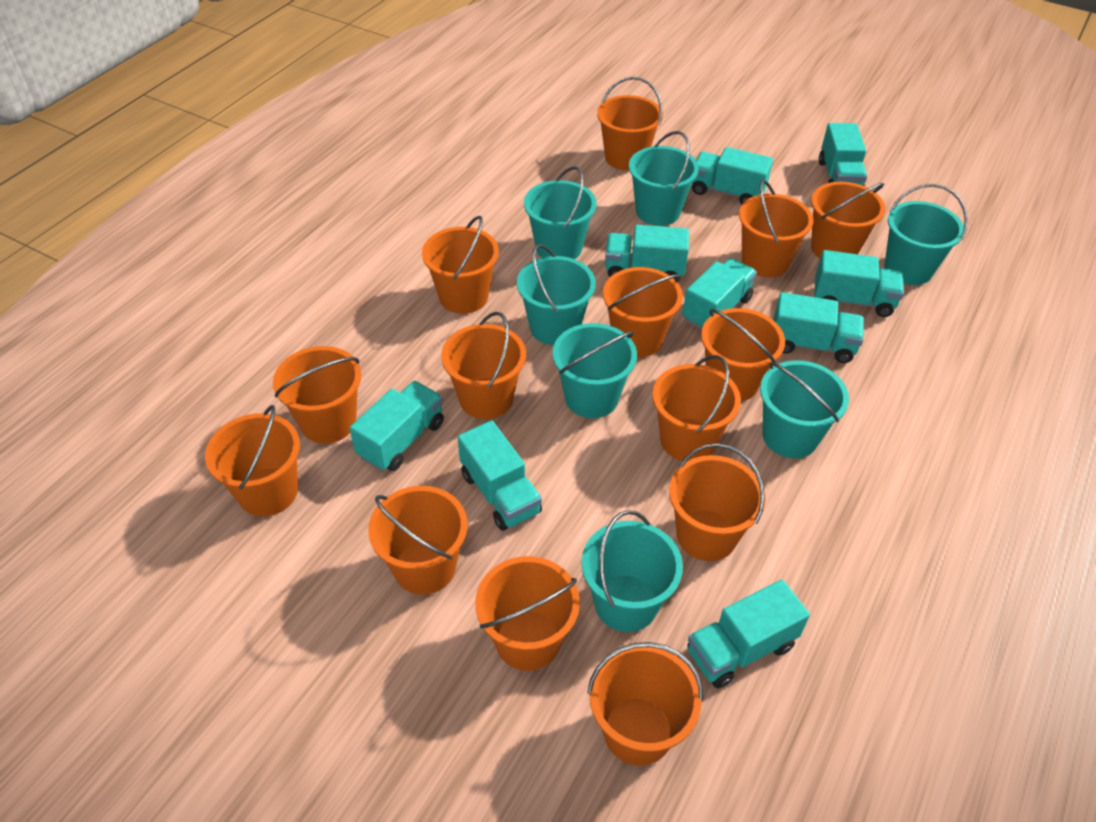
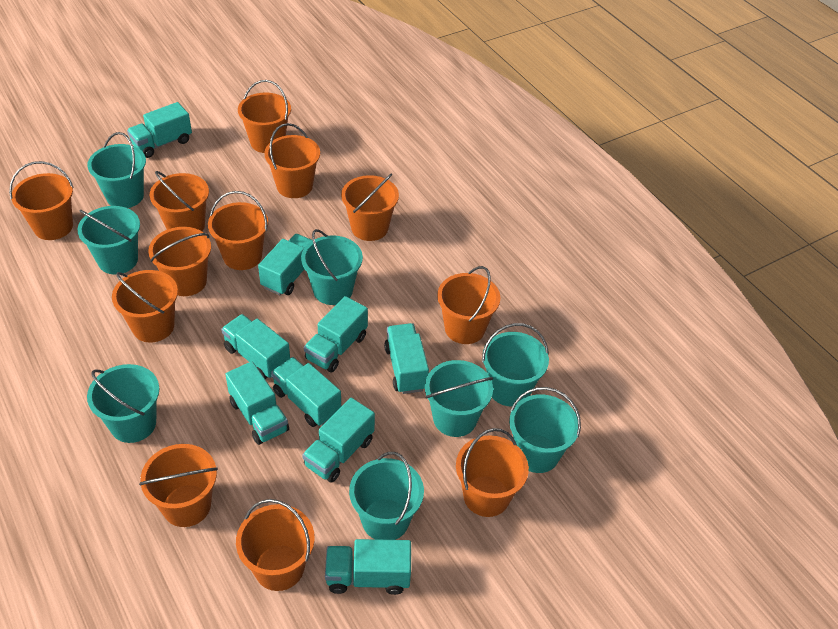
orange bucket: 14 -> 12
turquoise bucket: 7 -> 8

